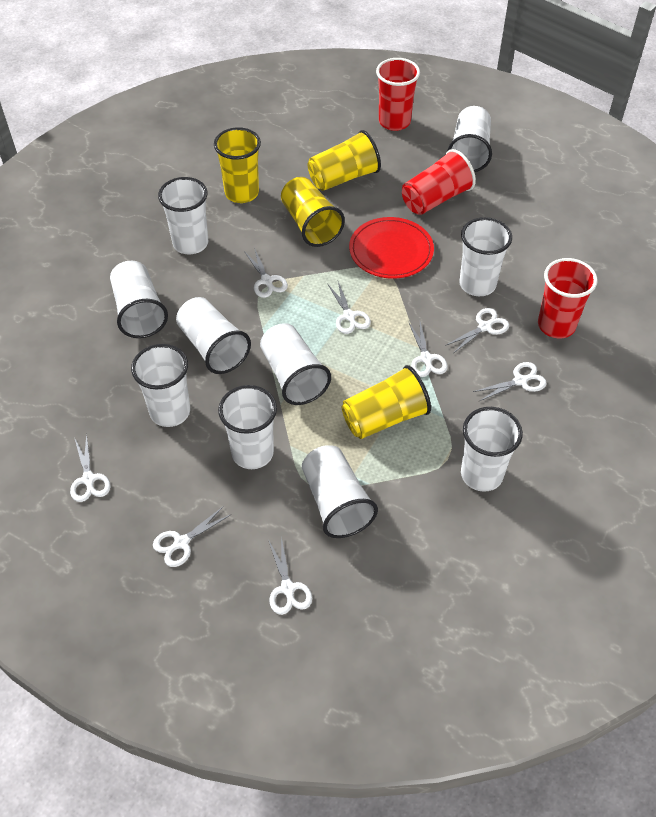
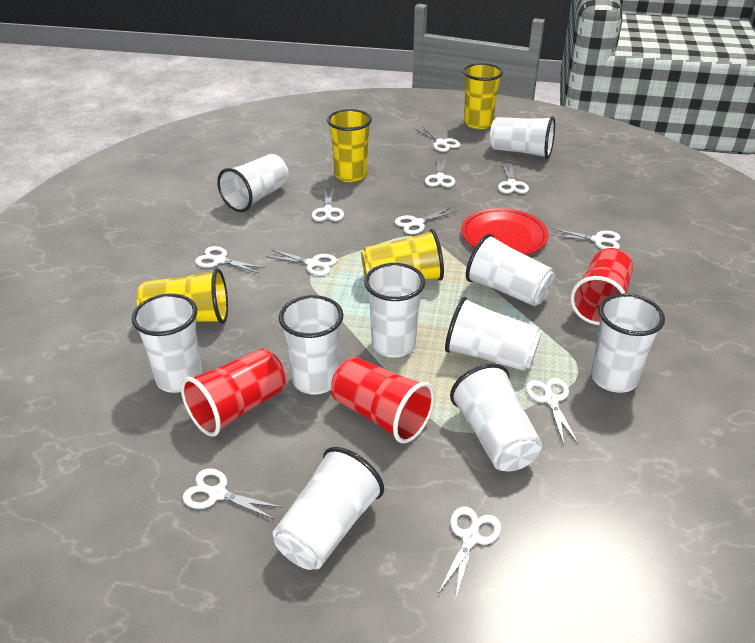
white scissors: 8 -> 11

